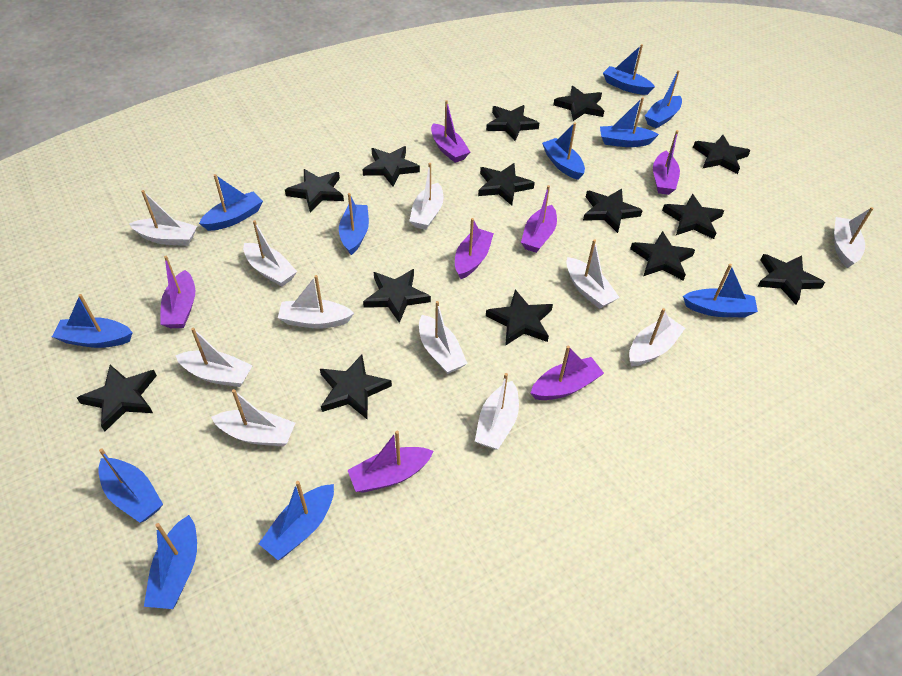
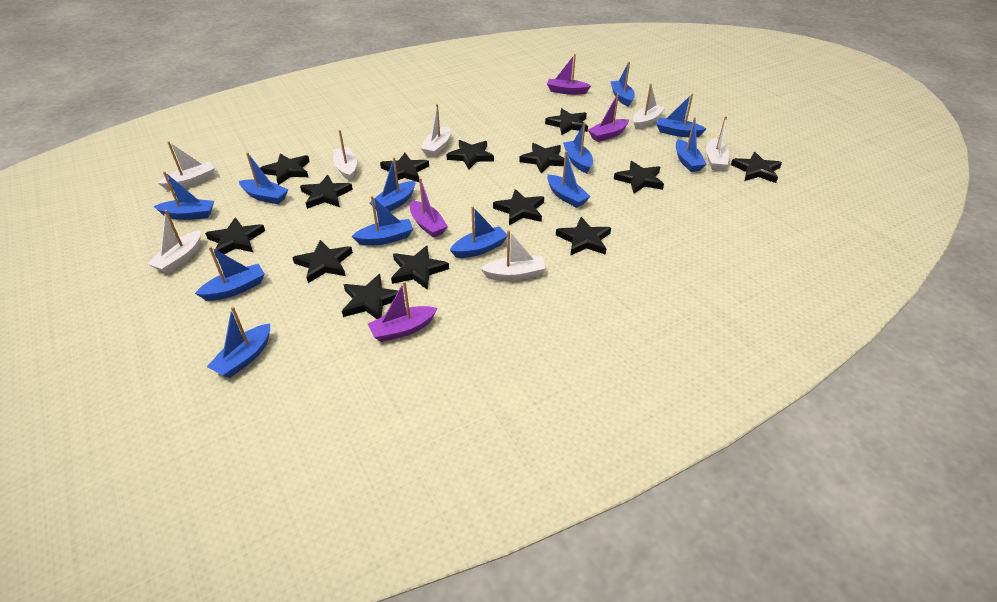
blue boat: 11 -> 12
purple boat: 7 -> 4
white boat: 11 -> 7

